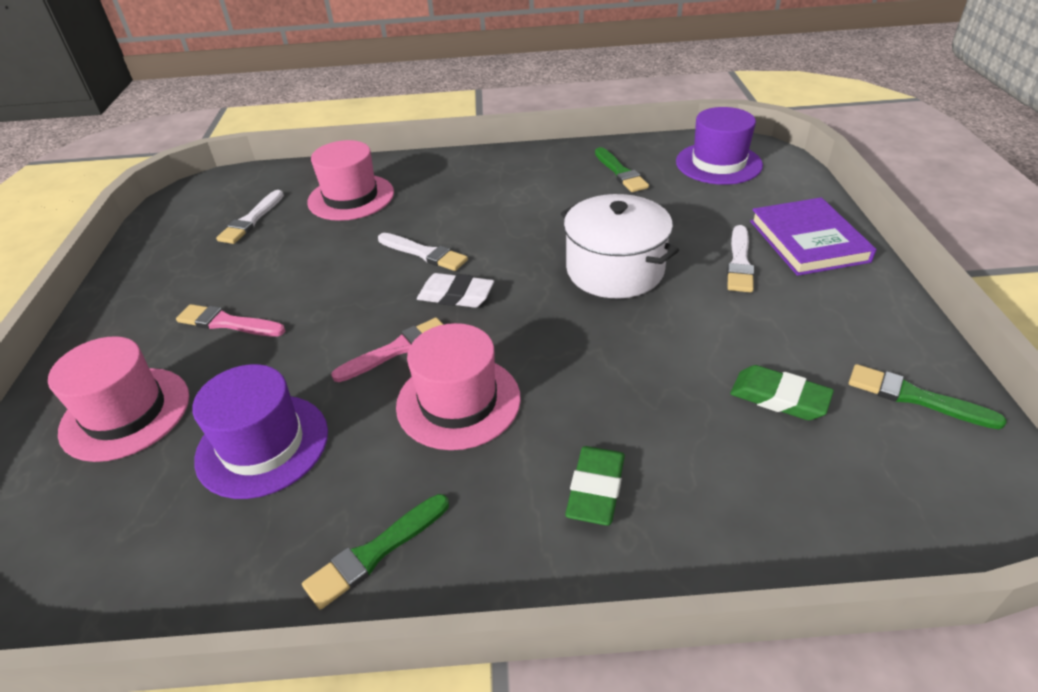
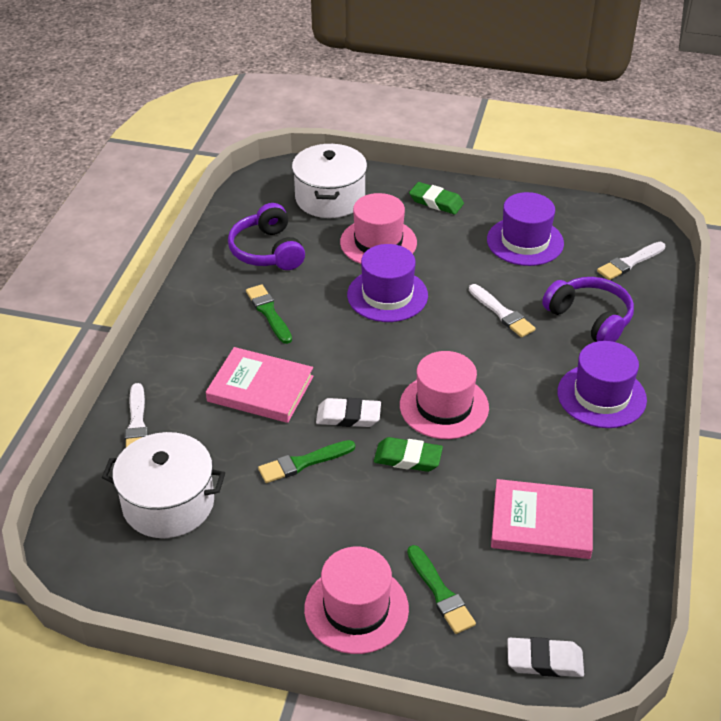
pink book: 0 -> 2
pink brush: 2 -> 0
purple book: 1 -> 0
purple hat: 2 -> 3
purple headphones: 0 -> 2
white eraser: 1 -> 2
white pot: 1 -> 2

